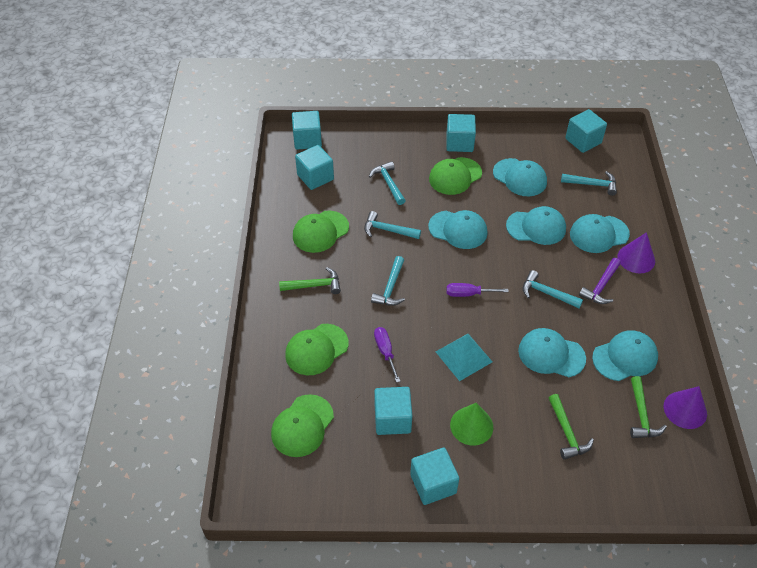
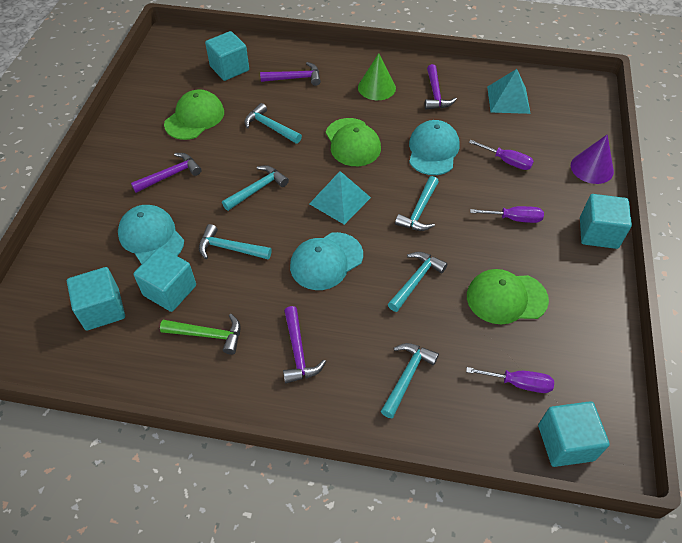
green cap: 4 -> 3
green hammer: 3 -> 1
purple cone: 2 -> 1
purple hammer: 1 -> 4
purple screwdriver: 2 -> 3
turquoise cap: 6 -> 3
turquoise cube: 6 -> 5
turquoise hammer: 5 -> 6
turquoise pyramid: 1 -> 2

